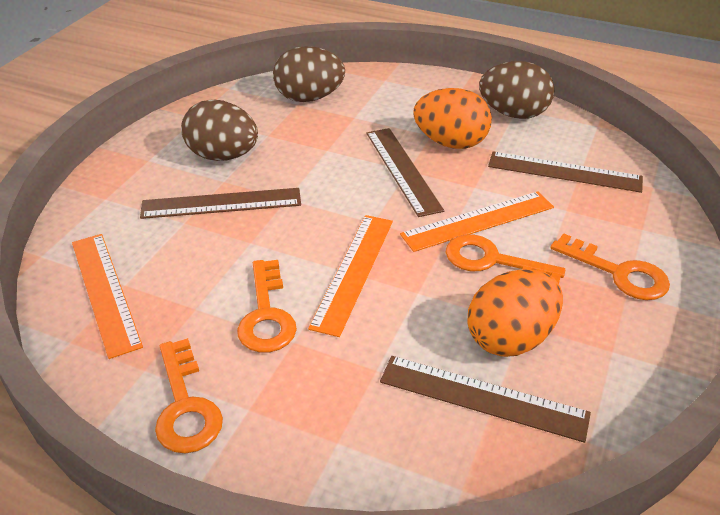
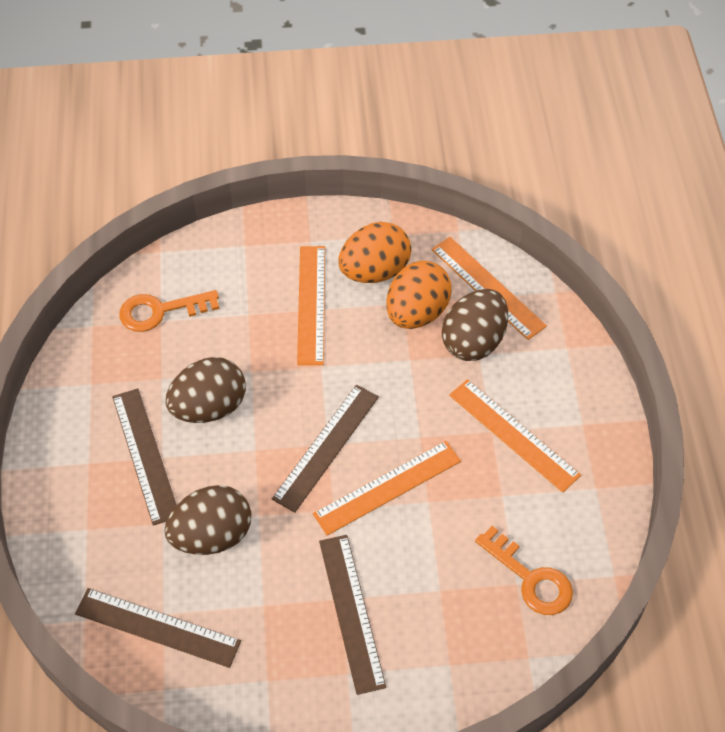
orange key: 4 -> 2
orange ruler: 3 -> 4

